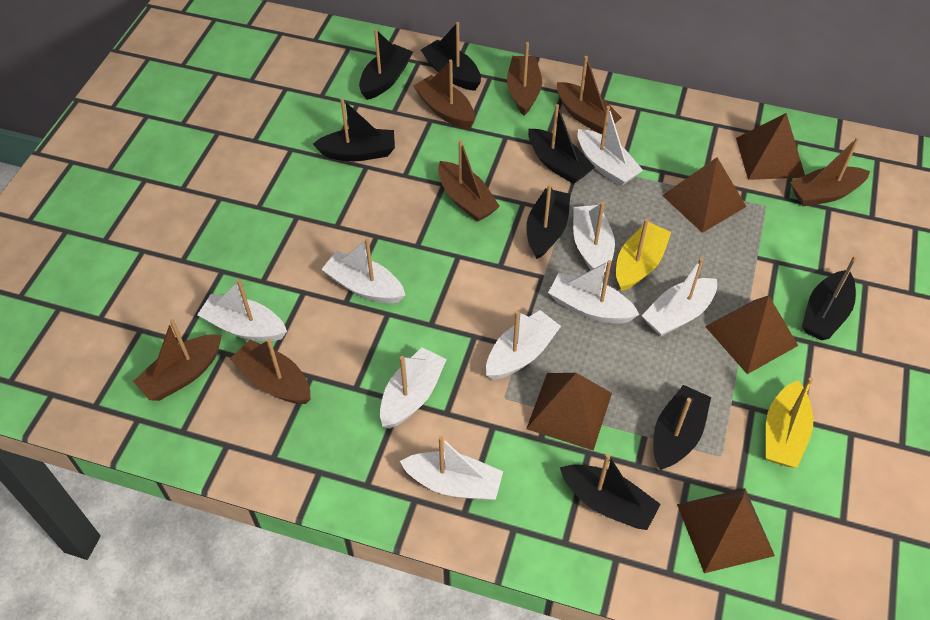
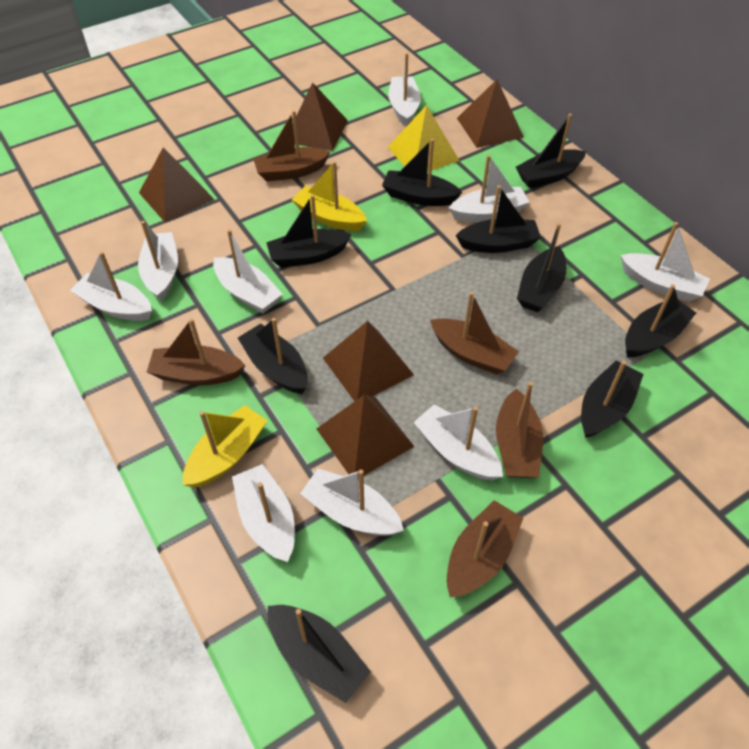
black boat: 8 -> 9
brown boat: 7 -> 5
yellow pyramid: 0 -> 1

